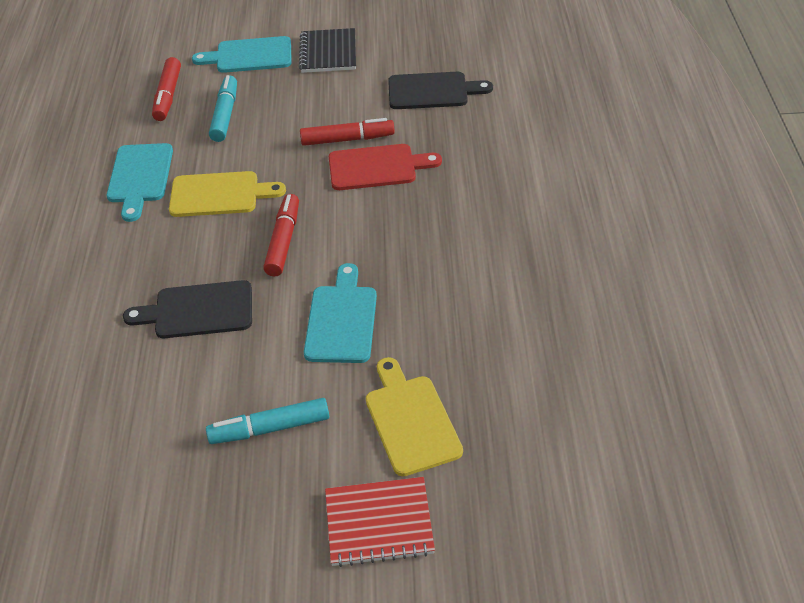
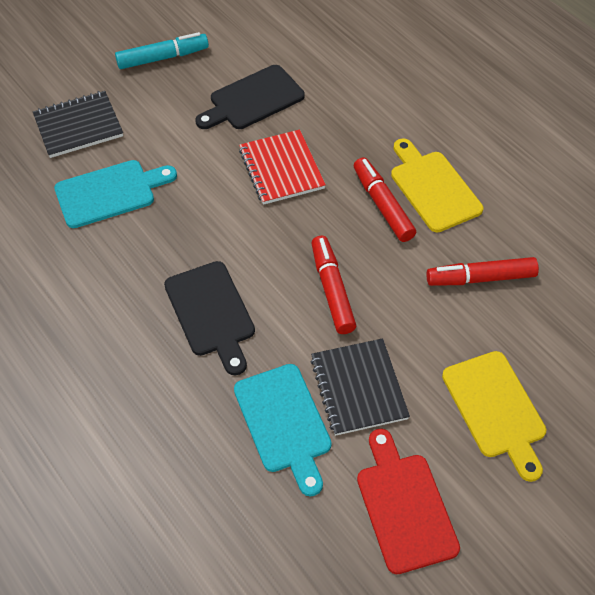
black notebook: 1 -> 2
turquoise cutting board: 3 -> 2
turquoise marker: 2 -> 1

